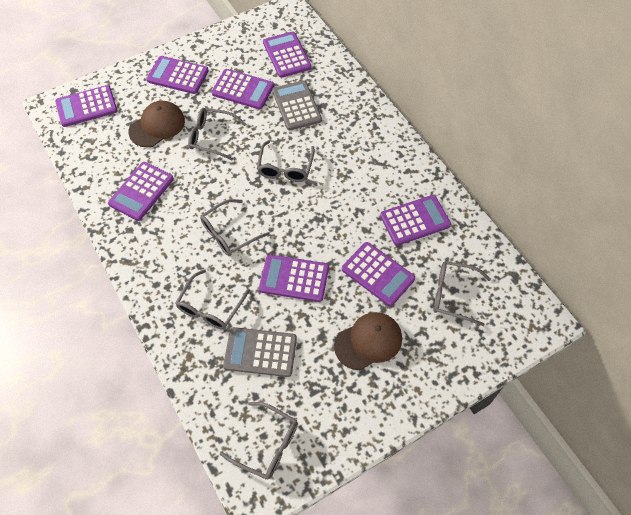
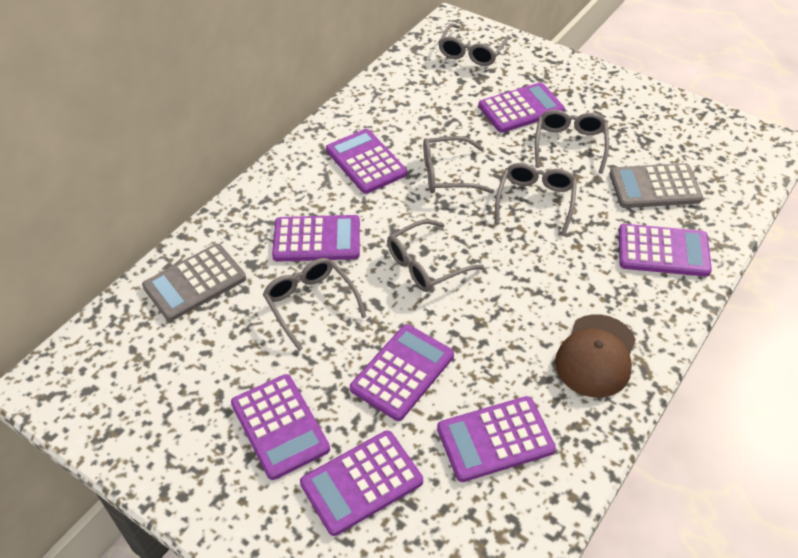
brown cap: 2 -> 1

